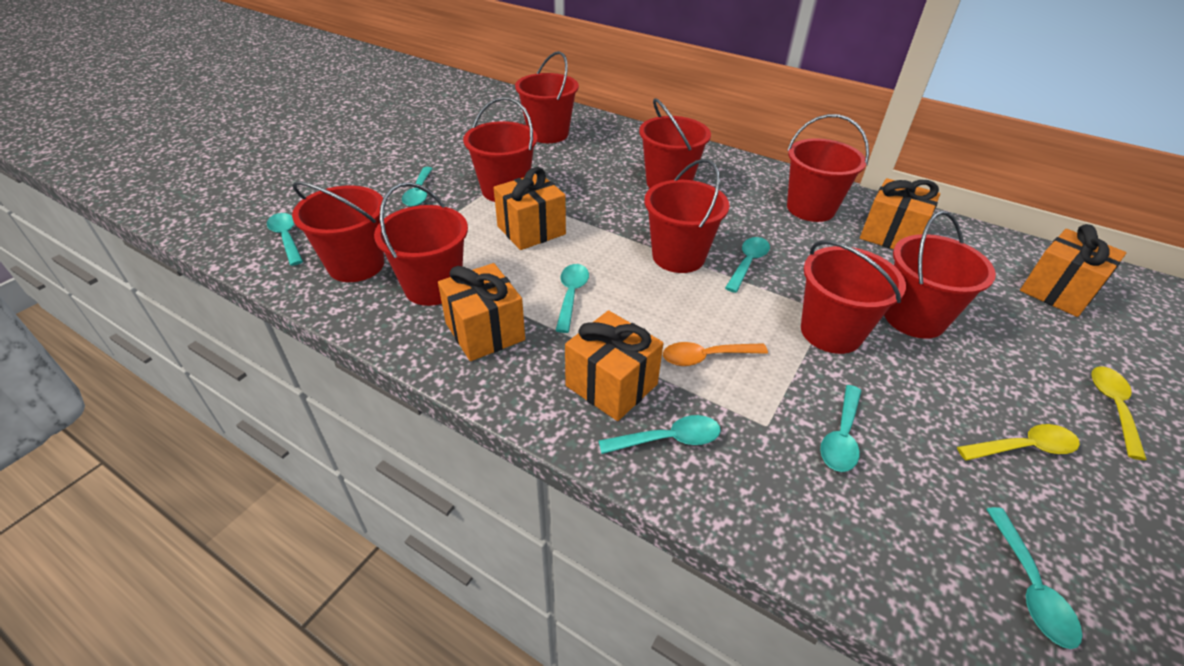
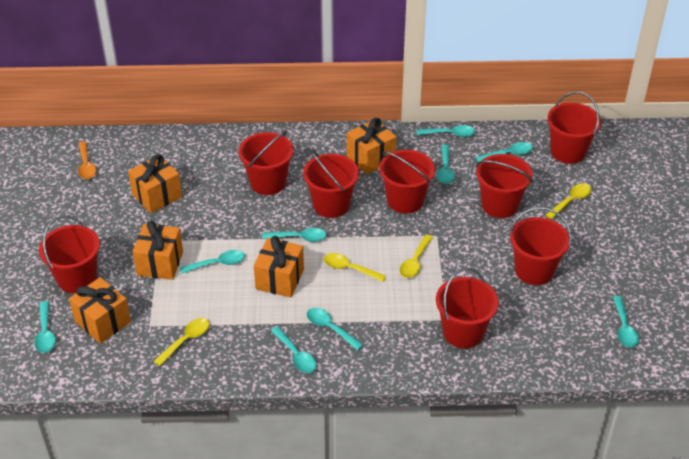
red bucket: 9 -> 8
turquoise spoon: 7 -> 9
yellow spoon: 2 -> 4

